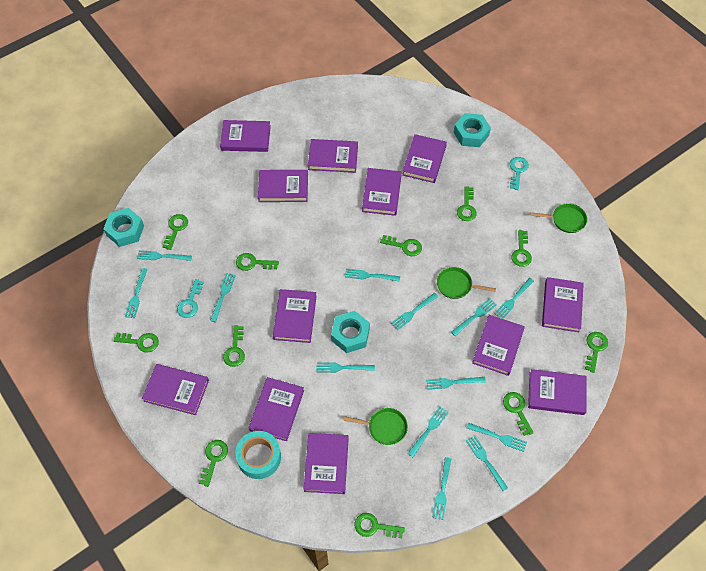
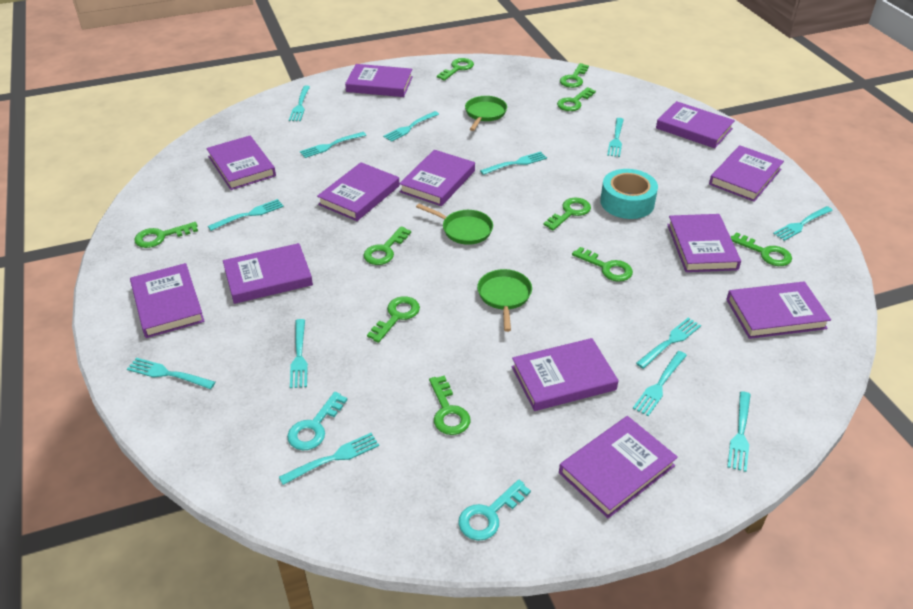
green key: 11 -> 10
turquoise nut: 3 -> 0

